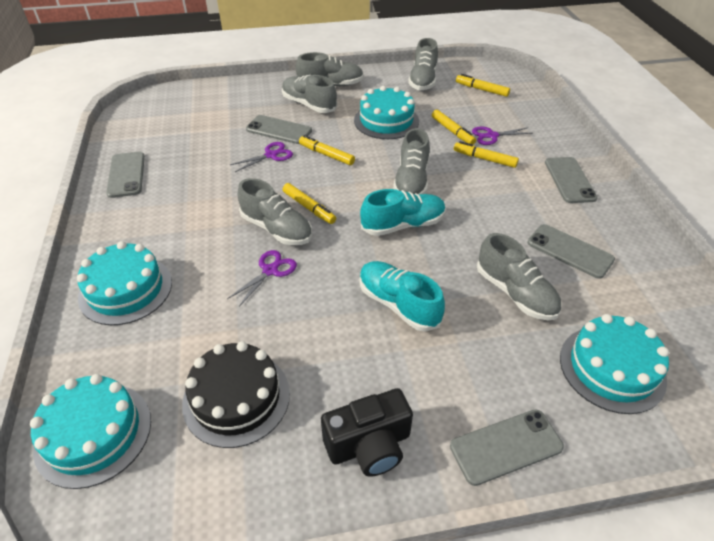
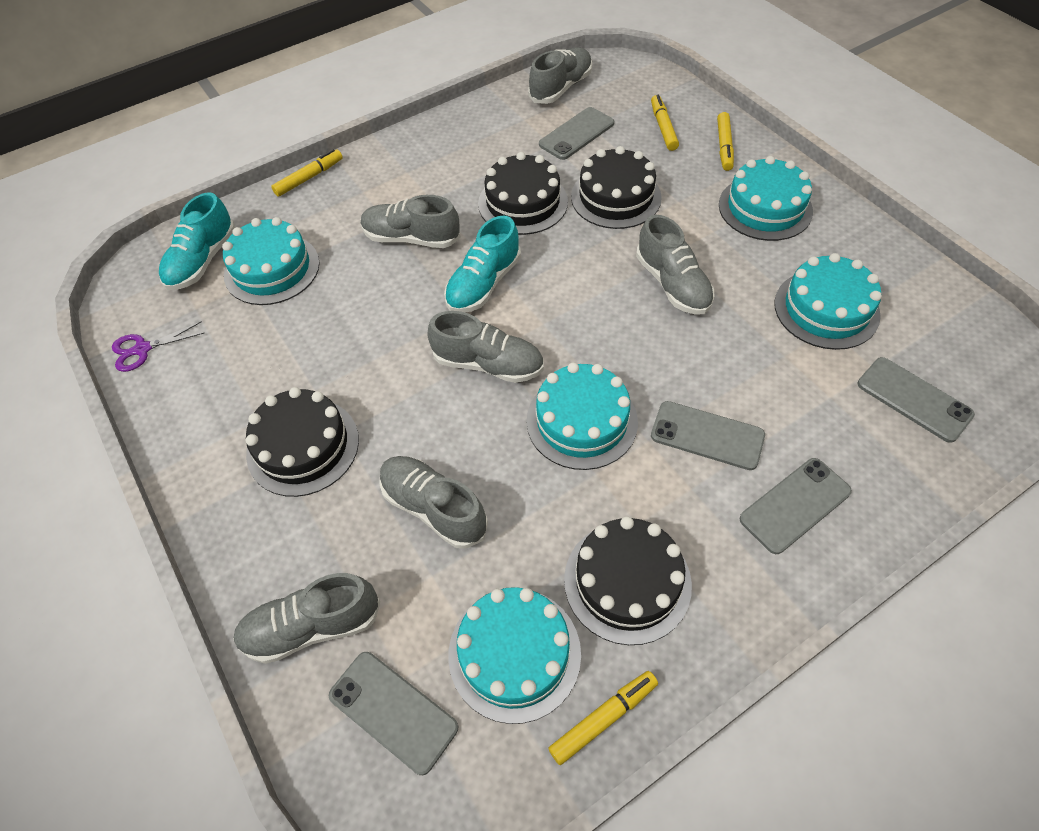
black cake: 1 -> 4
black camera: 1 -> 0
purple scissors: 3 -> 1
turquoise cake: 4 -> 5
yellow marker: 5 -> 4

